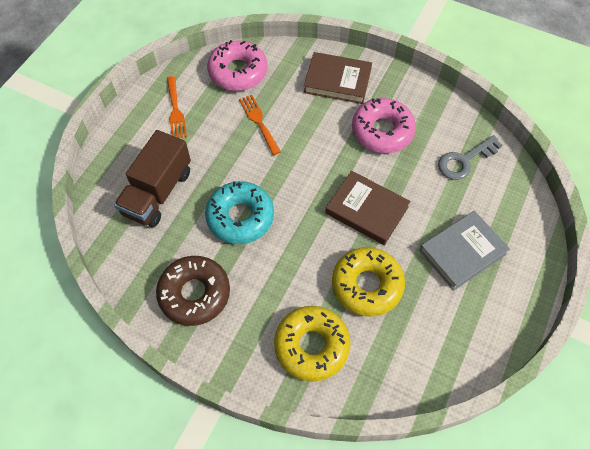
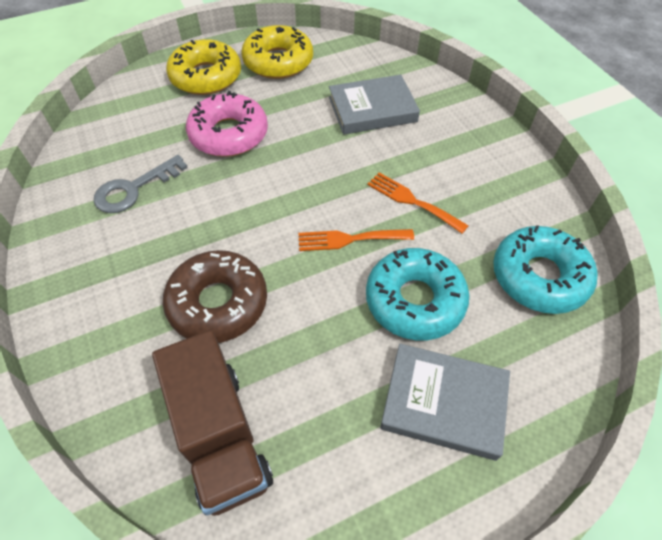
brown book: 2 -> 0
grey book: 1 -> 2
pink donut: 2 -> 1
turquoise donut: 1 -> 2

